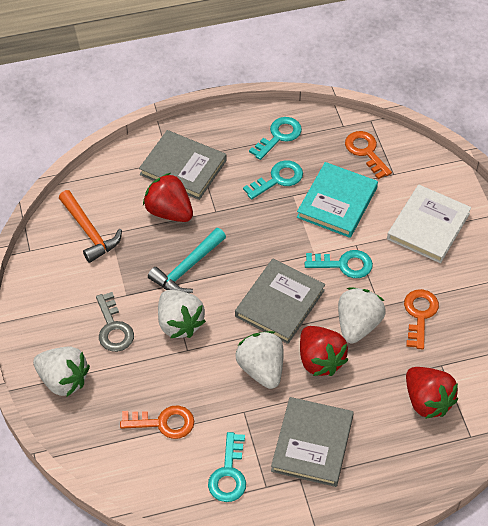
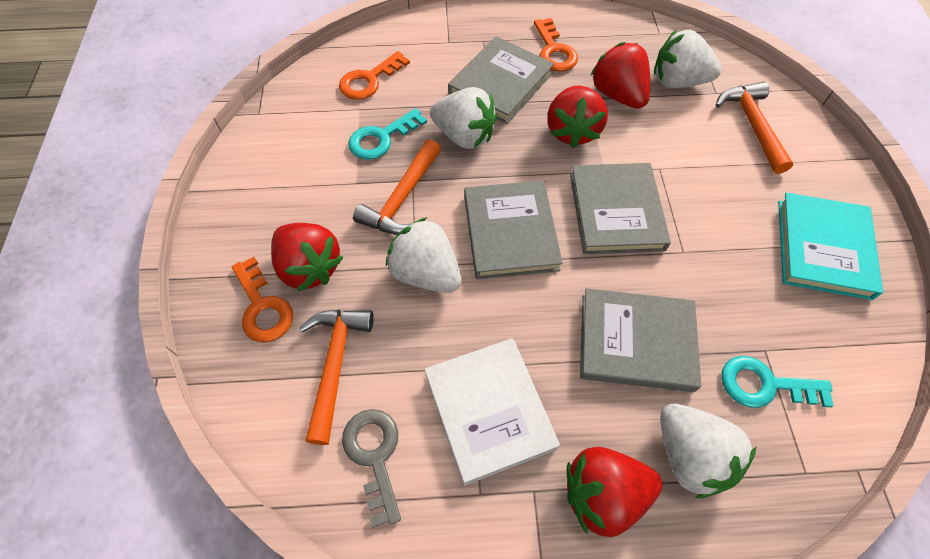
grey book: 3 -> 4
orange hammer: 1 -> 3
red strawberry: 3 -> 4
turquoise hammer: 1 -> 0
turquoise key: 4 -> 2

